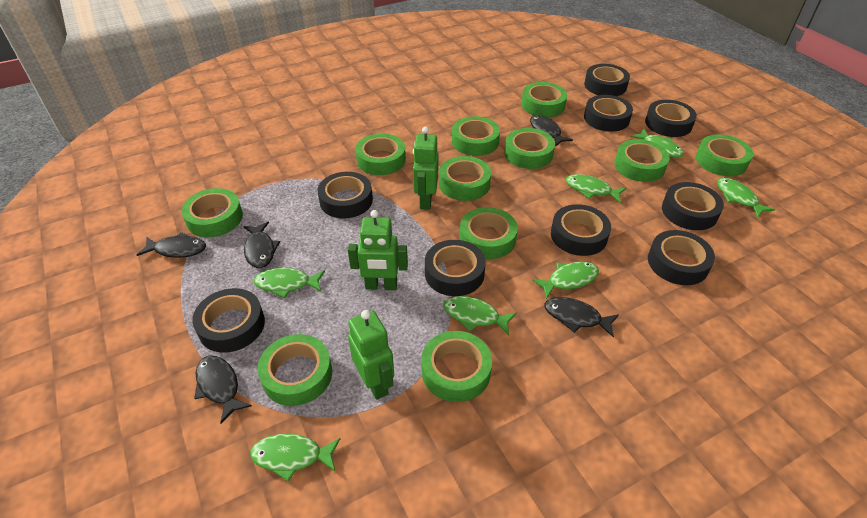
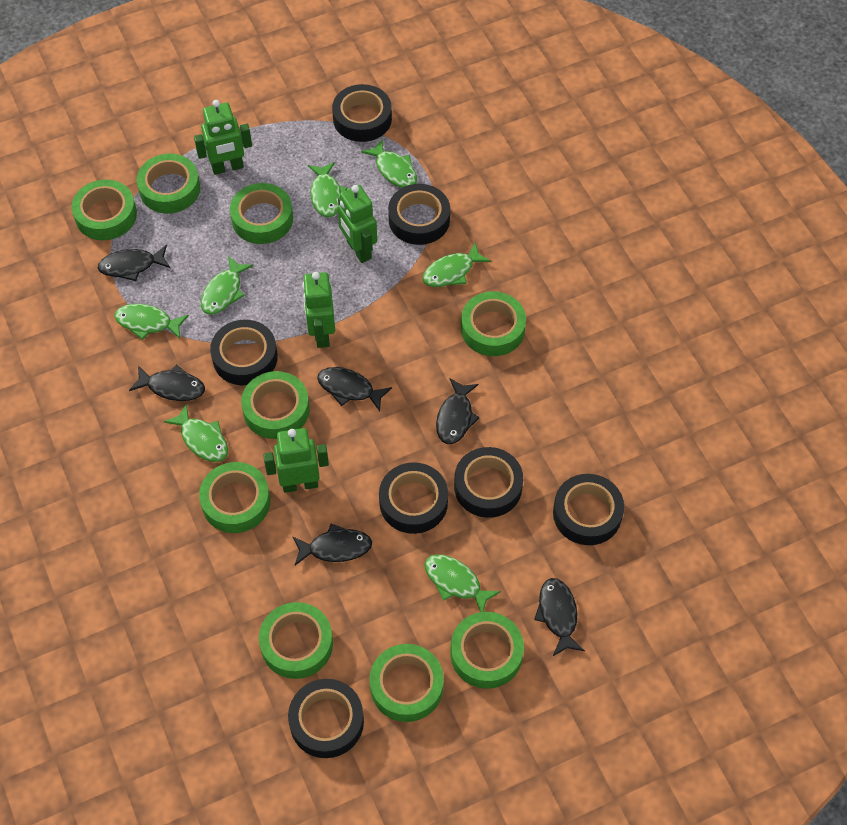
black fish: 5 -> 6
black tape: 9 -> 7
green robot: 3 -> 4
green tape: 11 -> 9

